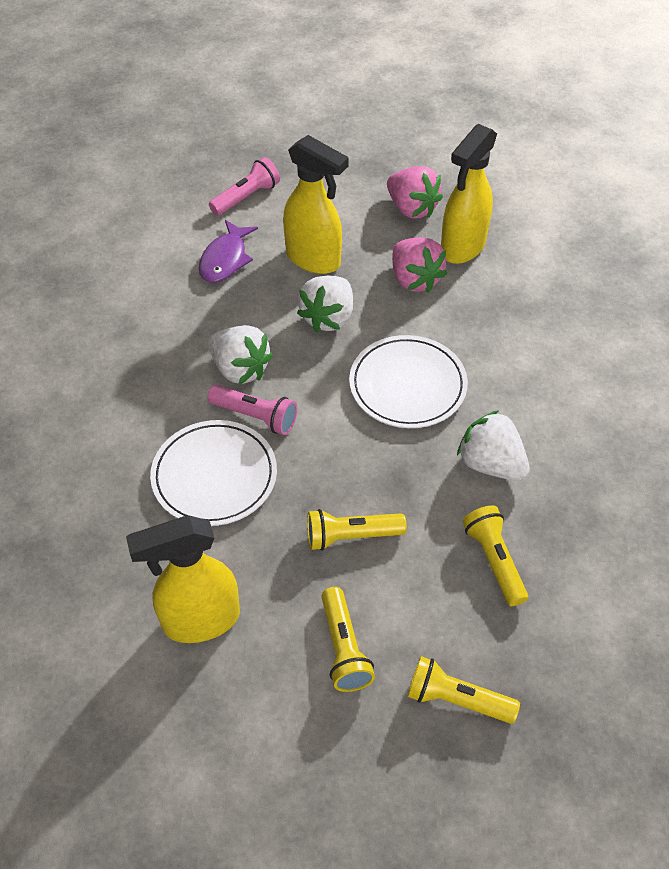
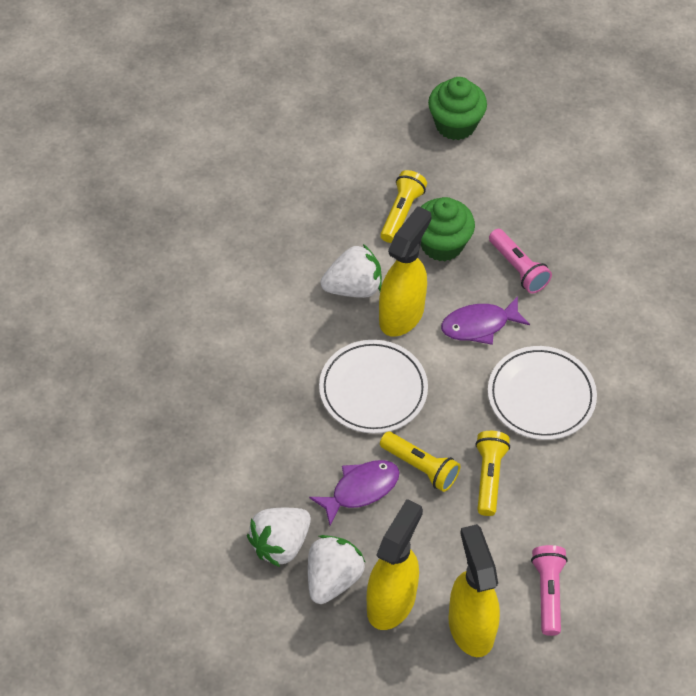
green cupcake: 0 -> 2
pink strawberry: 2 -> 0
purple fish: 1 -> 2
yellow flashlight: 4 -> 3

